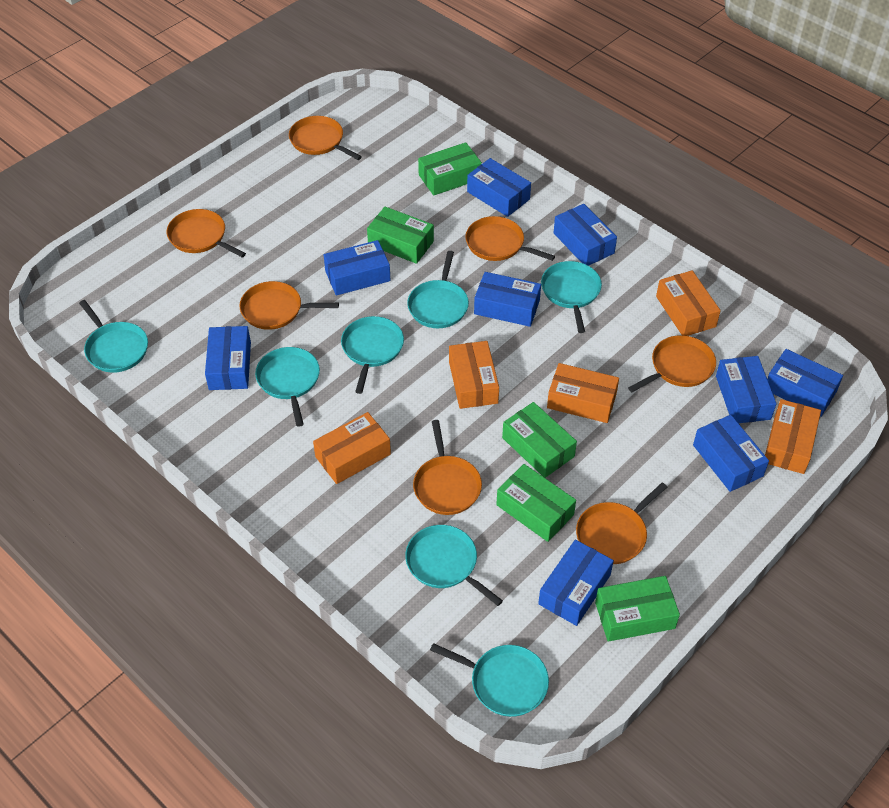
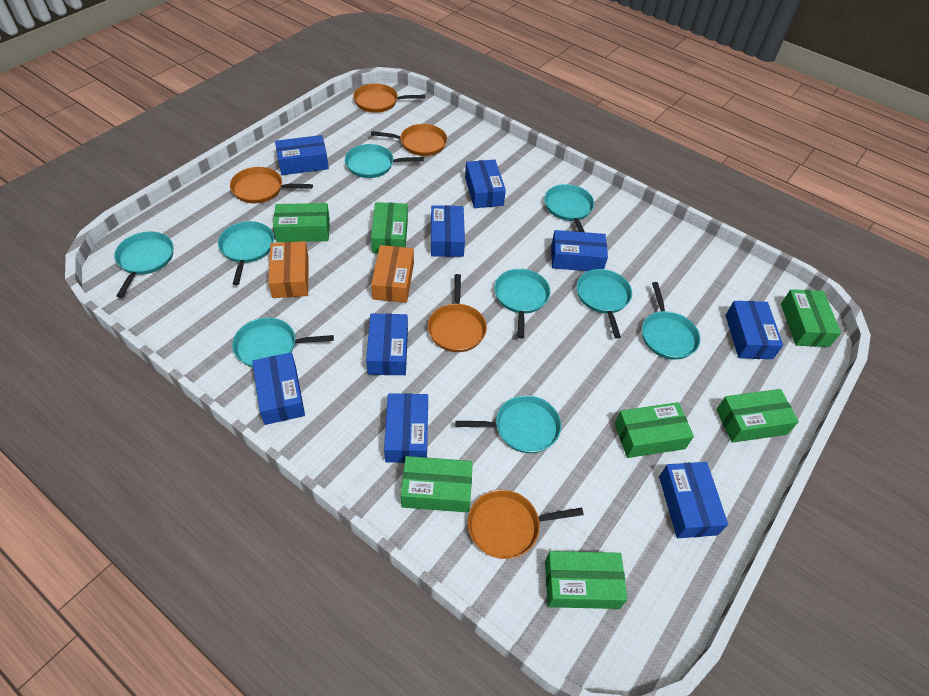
green box: 5 -> 7
orange box: 5 -> 2
orange pan: 7 -> 5
turquoise pan: 7 -> 9

